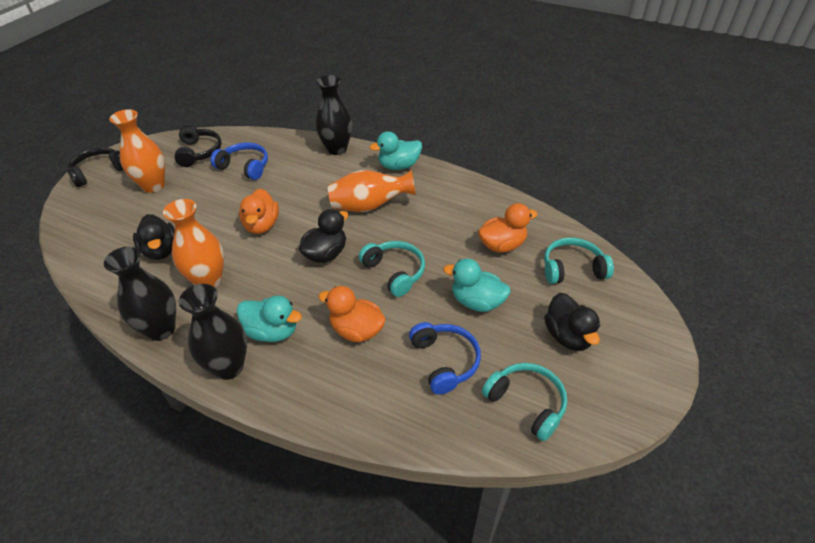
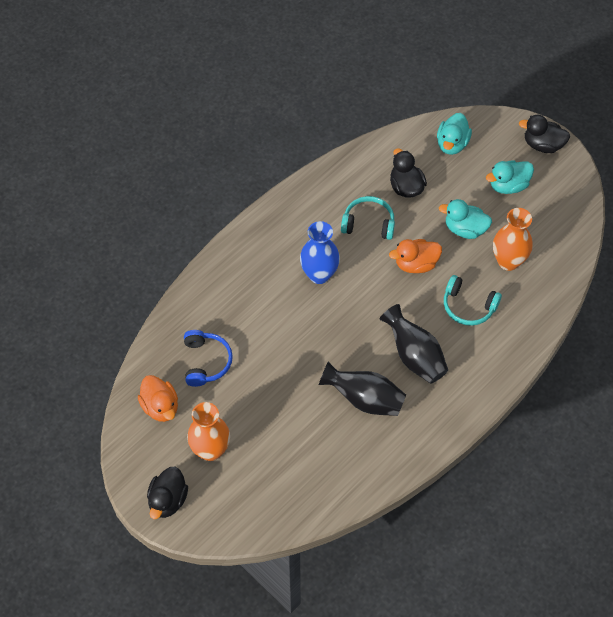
black headphones: 2 -> 0
black vase: 3 -> 2
blue headphones: 2 -> 1
blue vase: 0 -> 1
orange duck: 3 -> 2
orange vase: 3 -> 2
turquoise headphones: 3 -> 2

